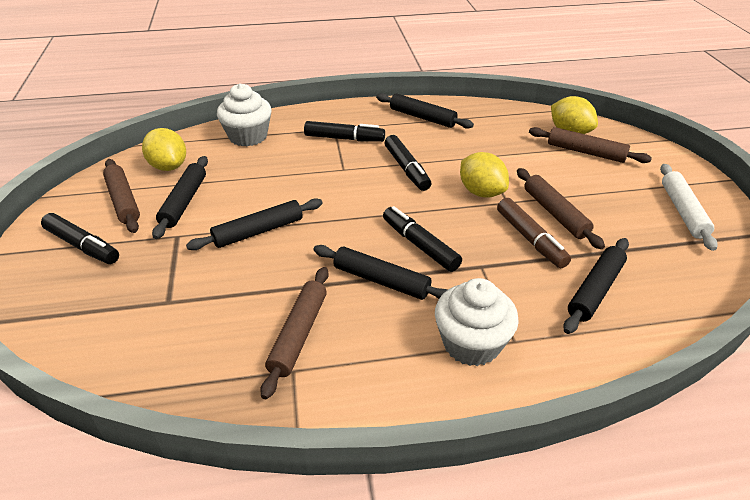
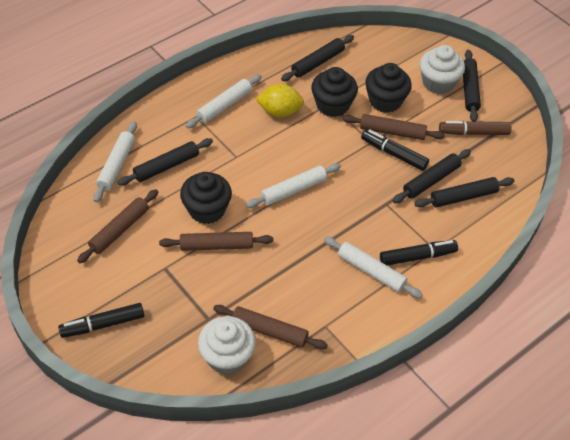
black cupcake: 0 -> 3
black marker: 4 -> 3
white rolling pin: 1 -> 4
yellow lemon: 3 -> 1

